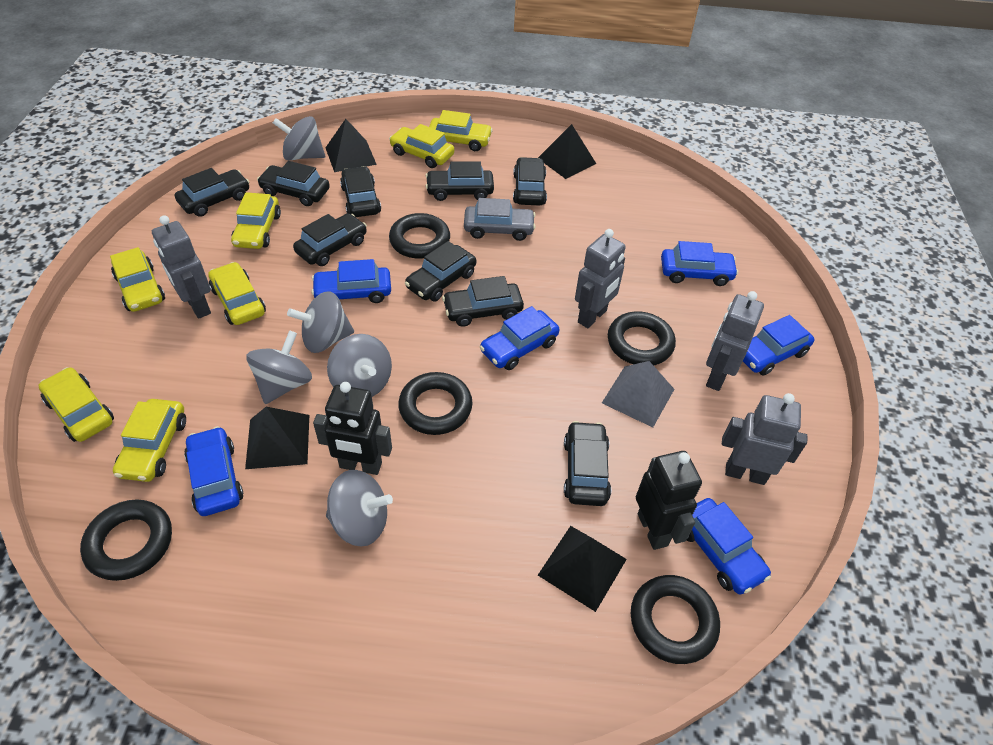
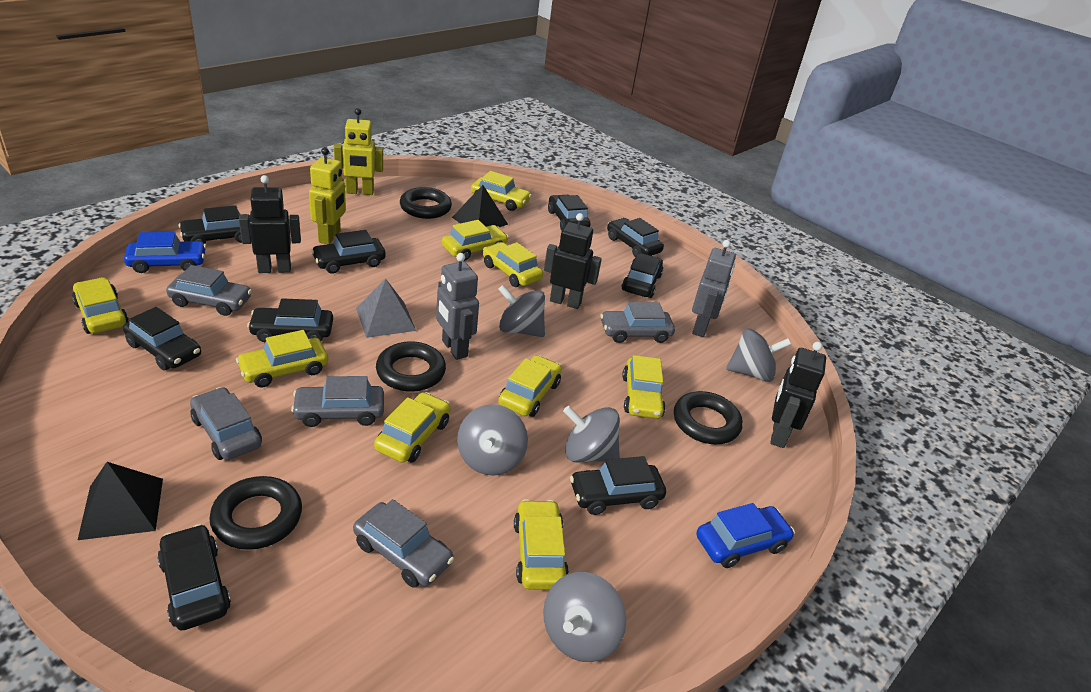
black pyramid: 4 -> 2
black ring: 5 -> 4
black robot: 2 -> 3
blue car: 6 -> 2
grey car: 1 -> 5
grey robot: 4 -> 2
yellow car: 7 -> 9
yellow robot: 0 -> 2

